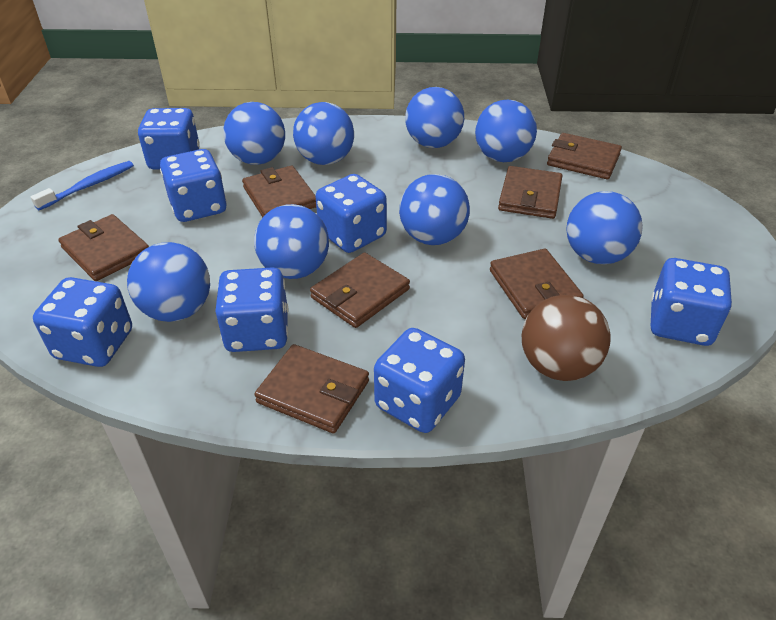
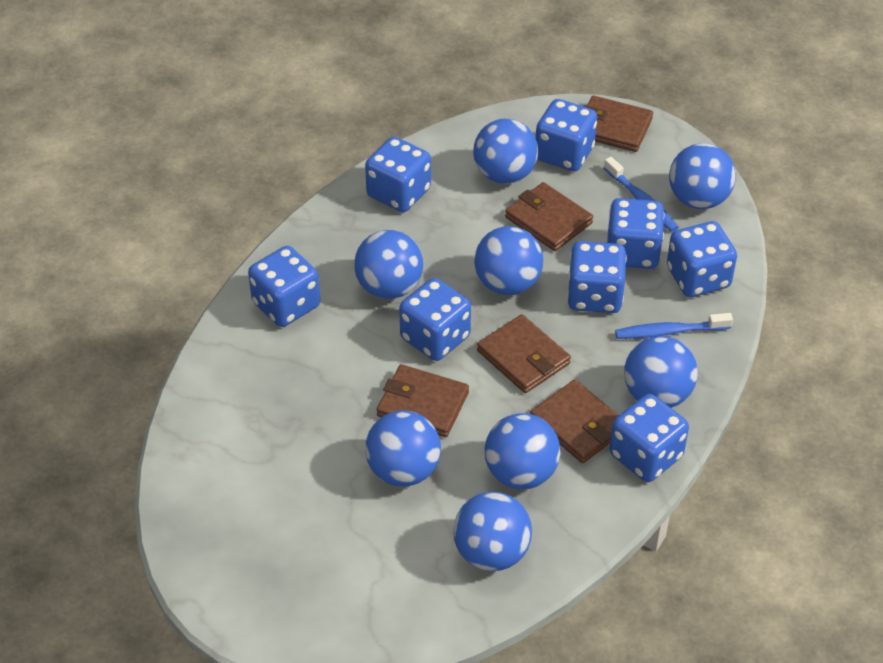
blue dice: 7 -> 8
blue toothbrush: 1 -> 2
brown ball: 1 -> 0
brown wallet: 7 -> 5

